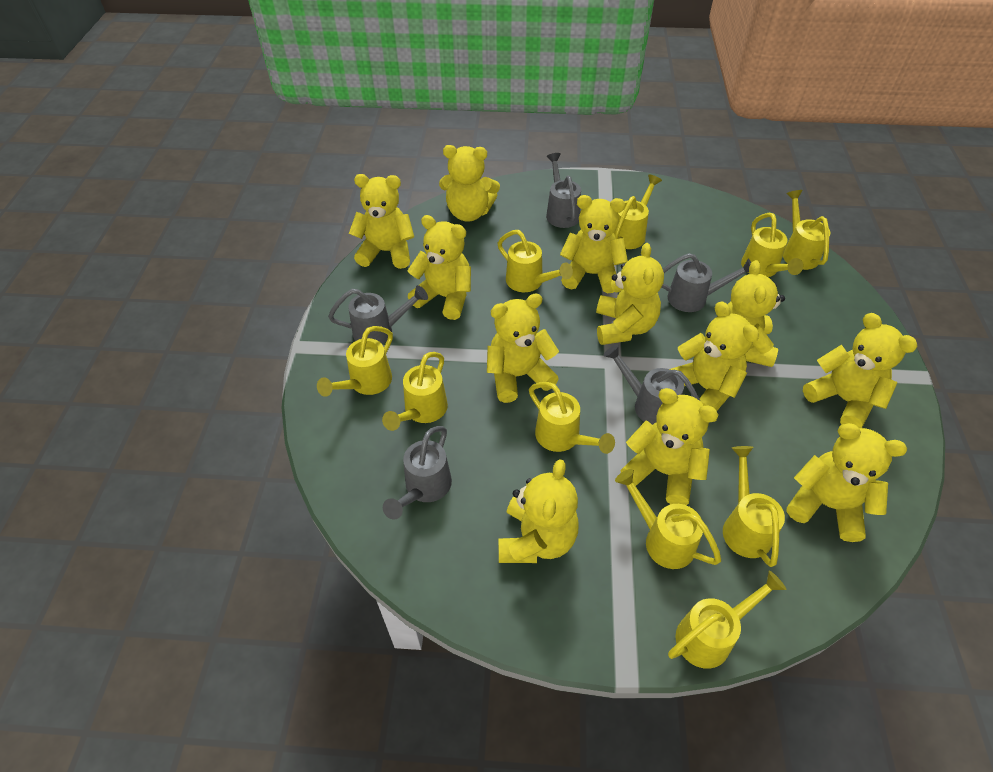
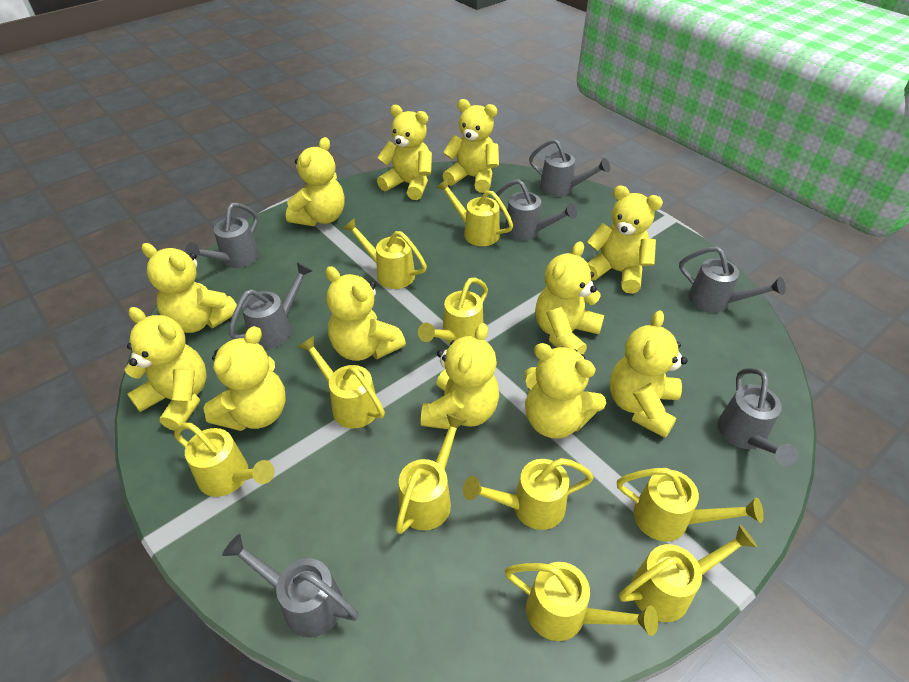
grey watering can: 5 -> 7

